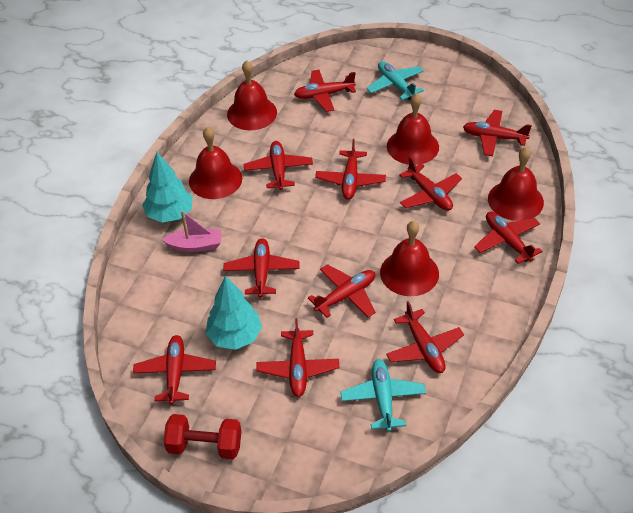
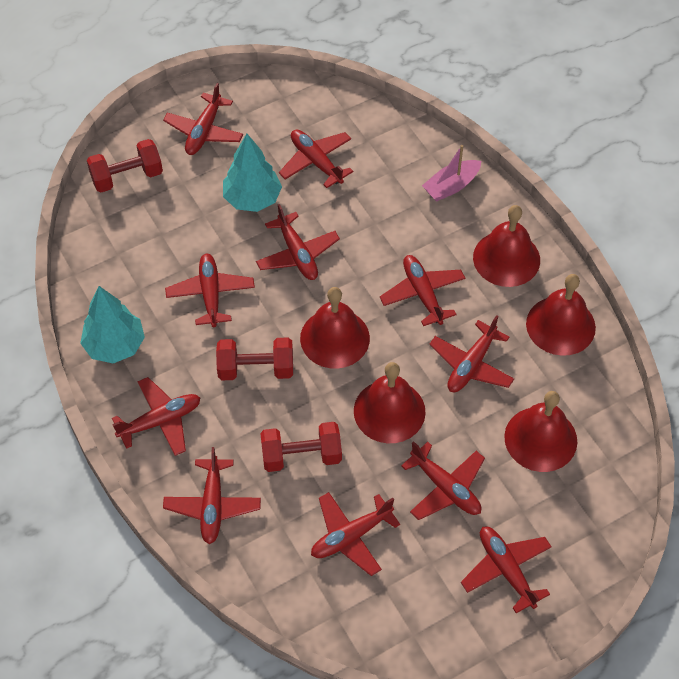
red dumbbell: 1 -> 3
turquoise plane: 2 -> 0

